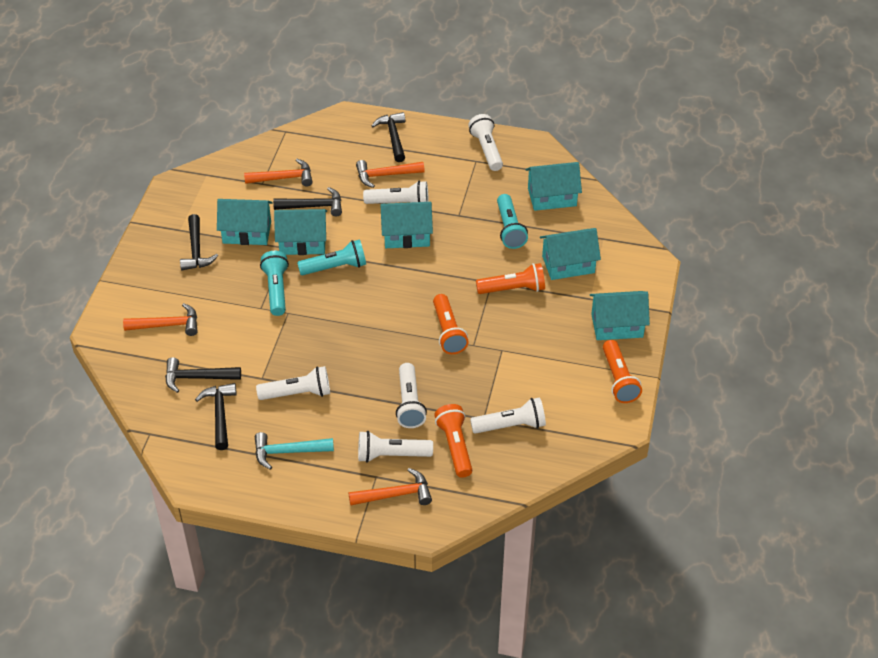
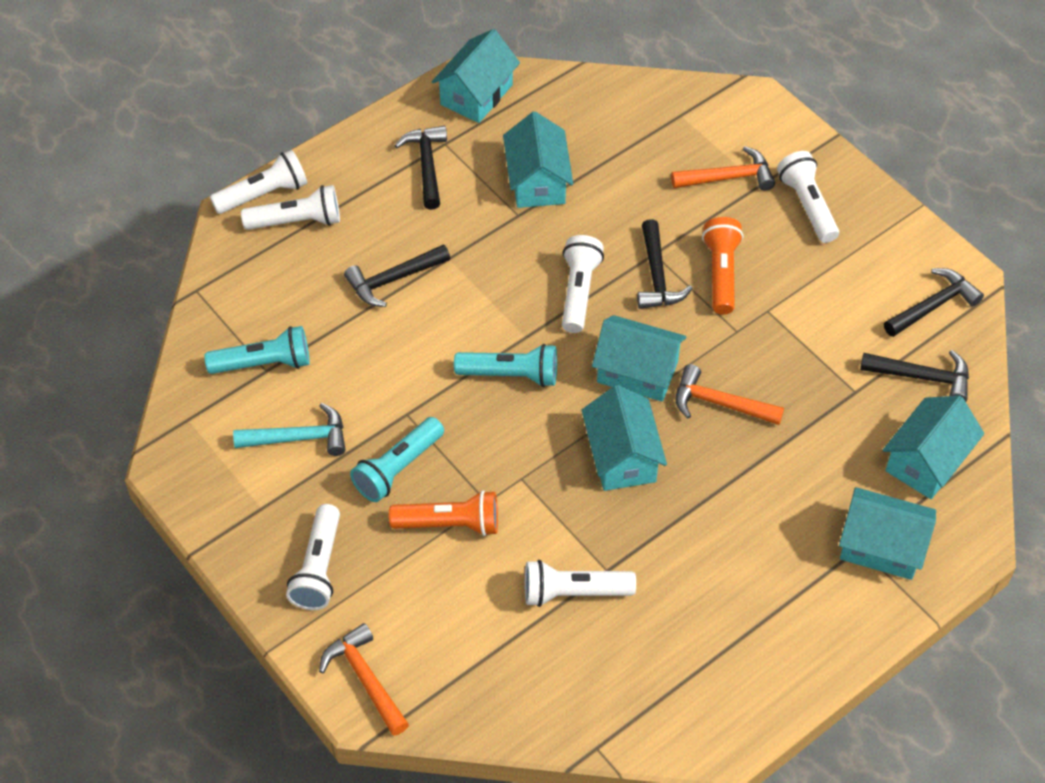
orange flashlight: 4 -> 2
orange hammer: 4 -> 3

